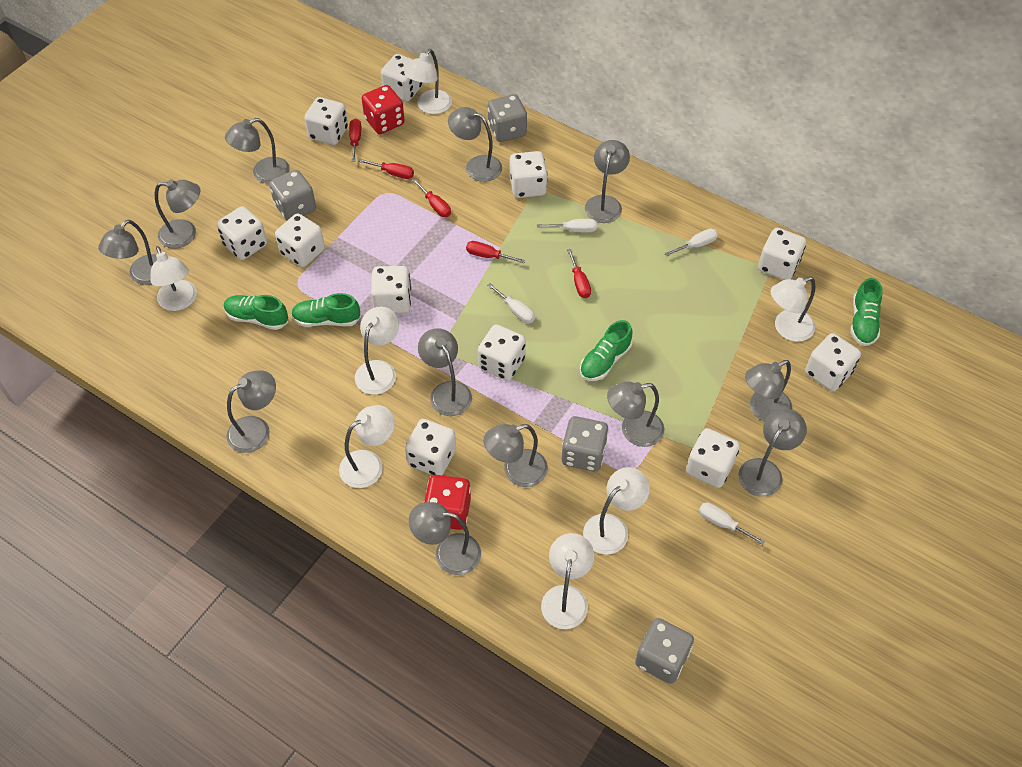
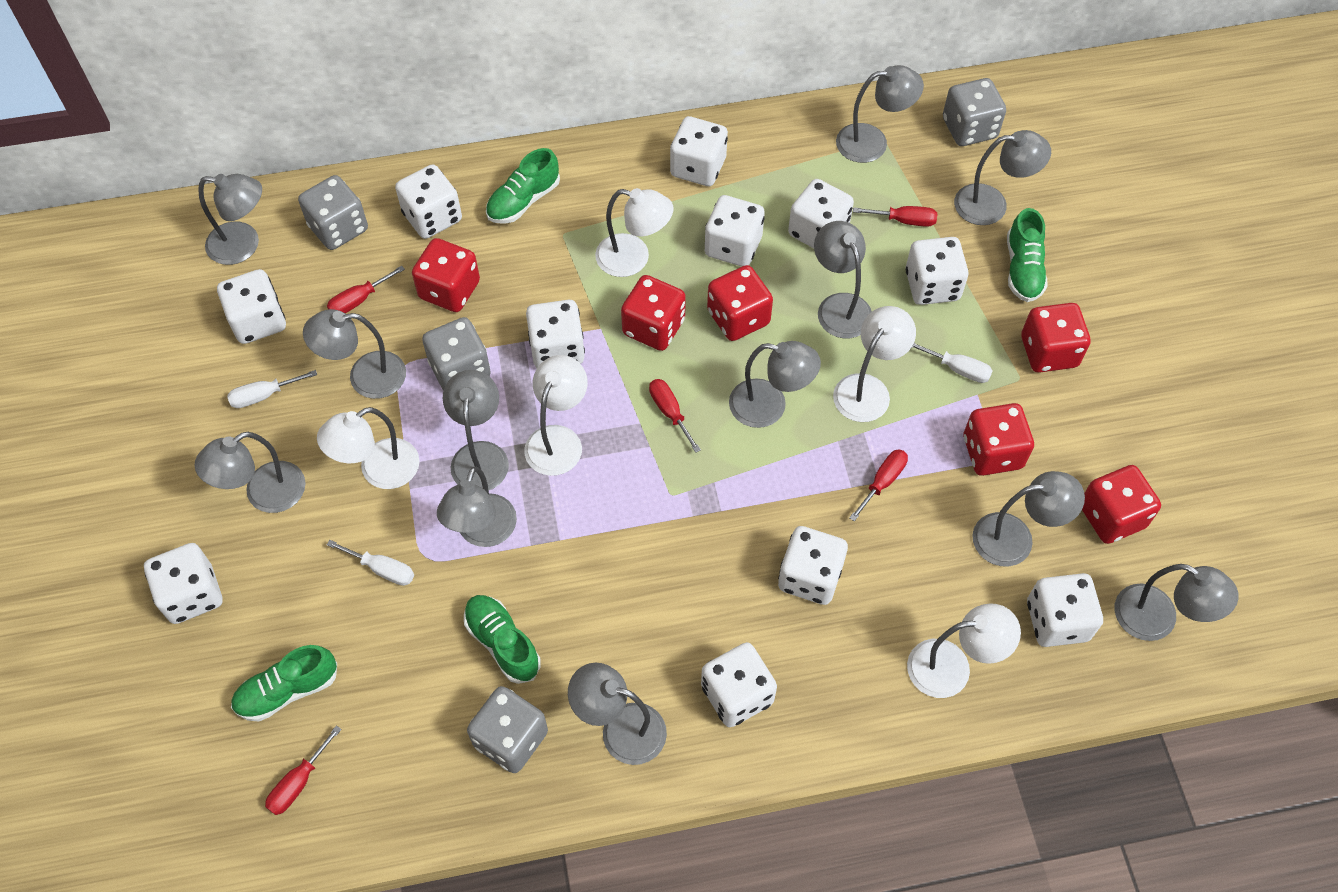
red dice: 2 -> 6
white lamp: 7 -> 5
white screwdriver: 4 -> 3

